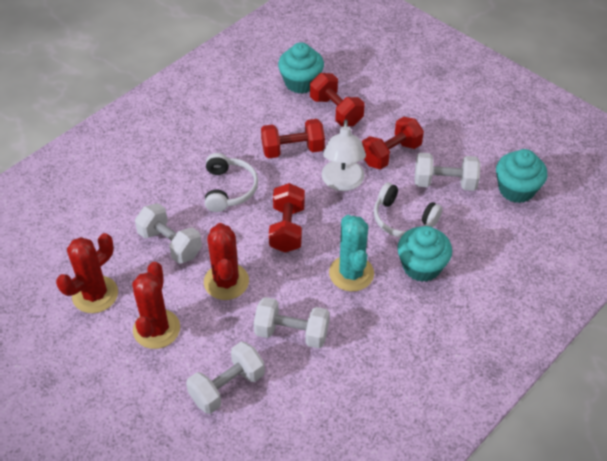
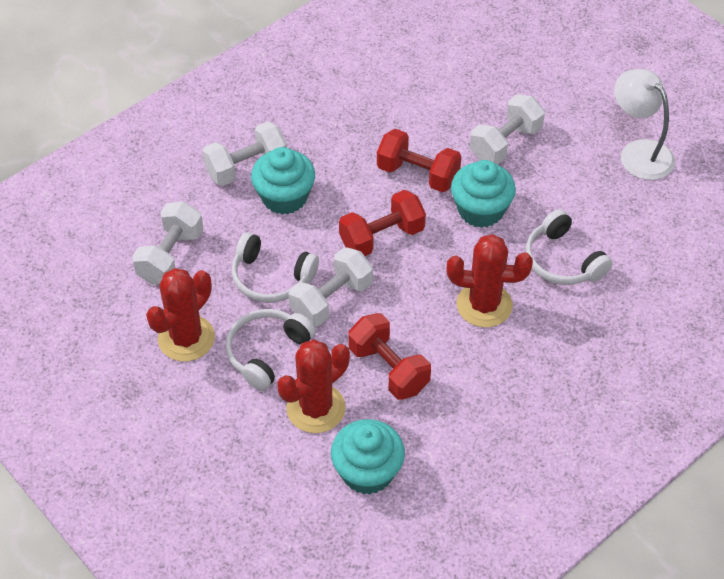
red dumbbell: 4 -> 3
turquoise cactus: 1 -> 0
white headphones: 2 -> 3

